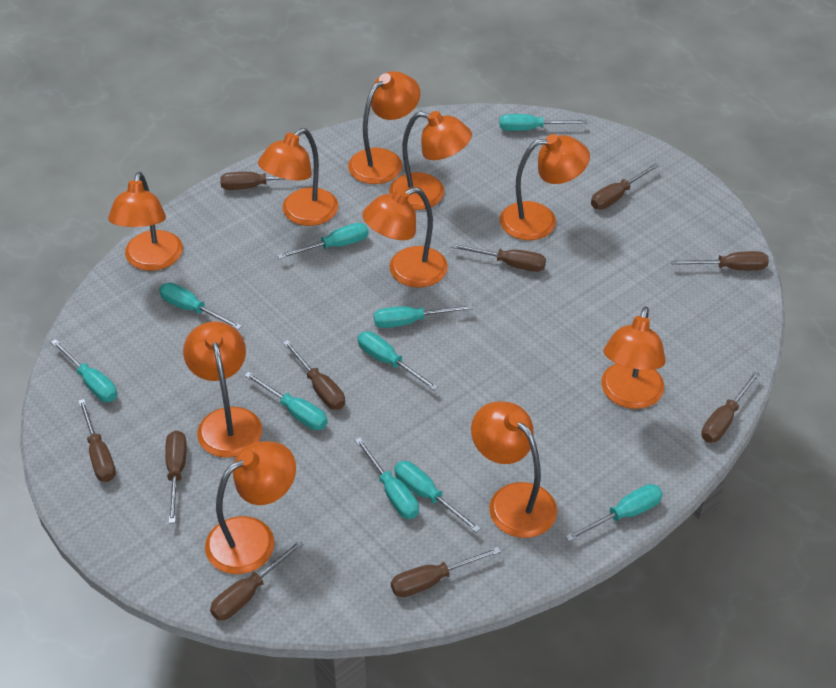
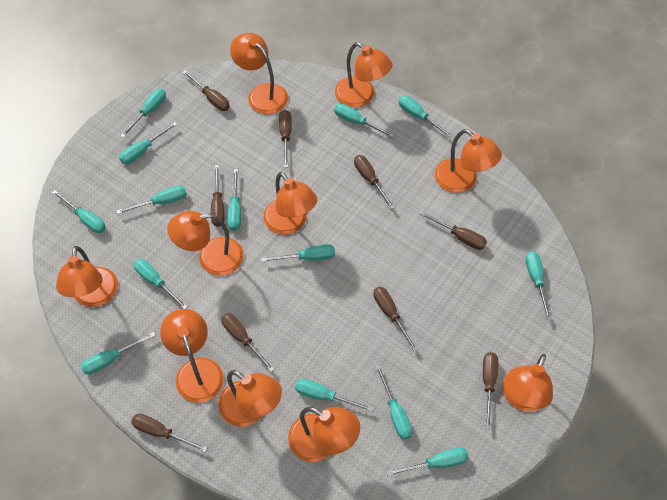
brown screwdriver: 10 -> 9
turquoise screwdriver: 10 -> 14

